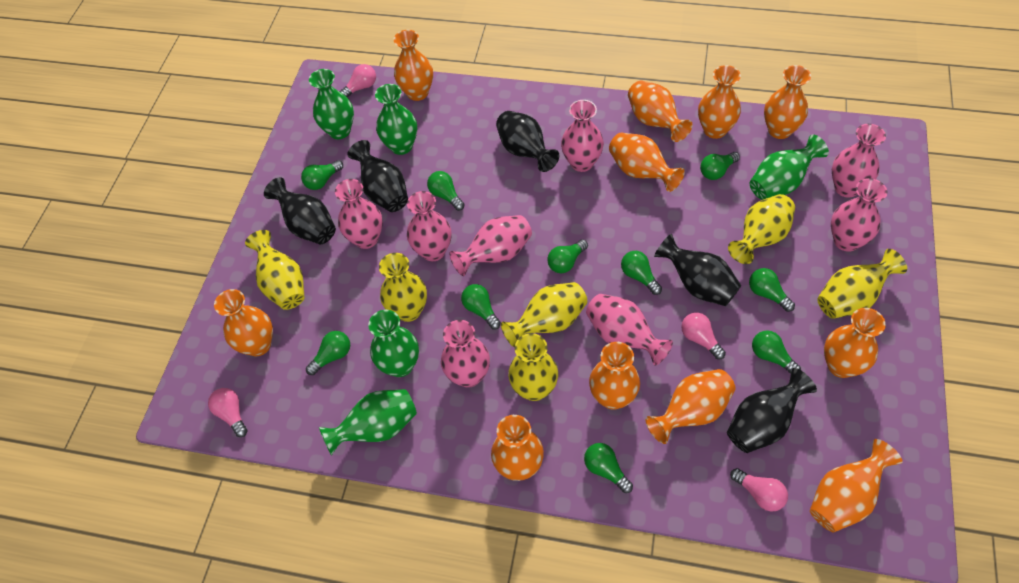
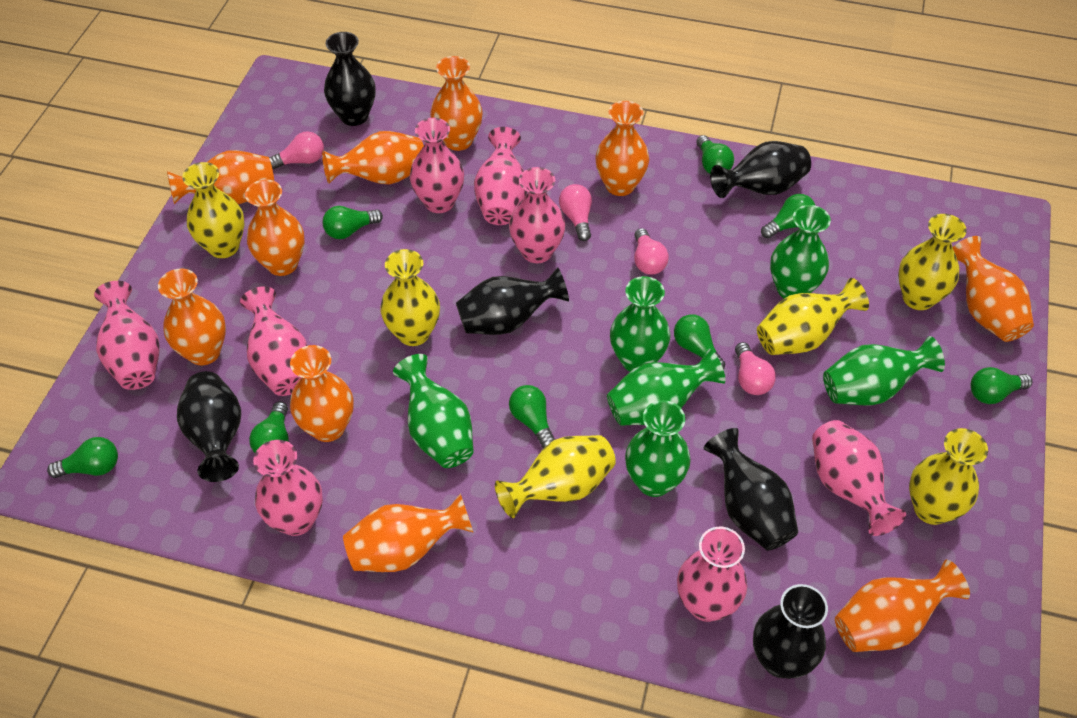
black vase: 5 -> 6
green light bulb: 10 -> 8
green vase: 5 -> 6
orange vase: 11 -> 10

